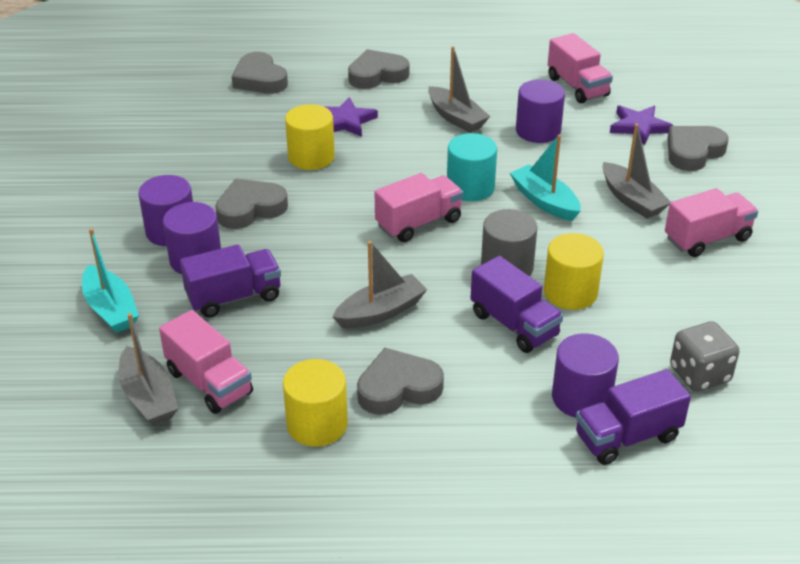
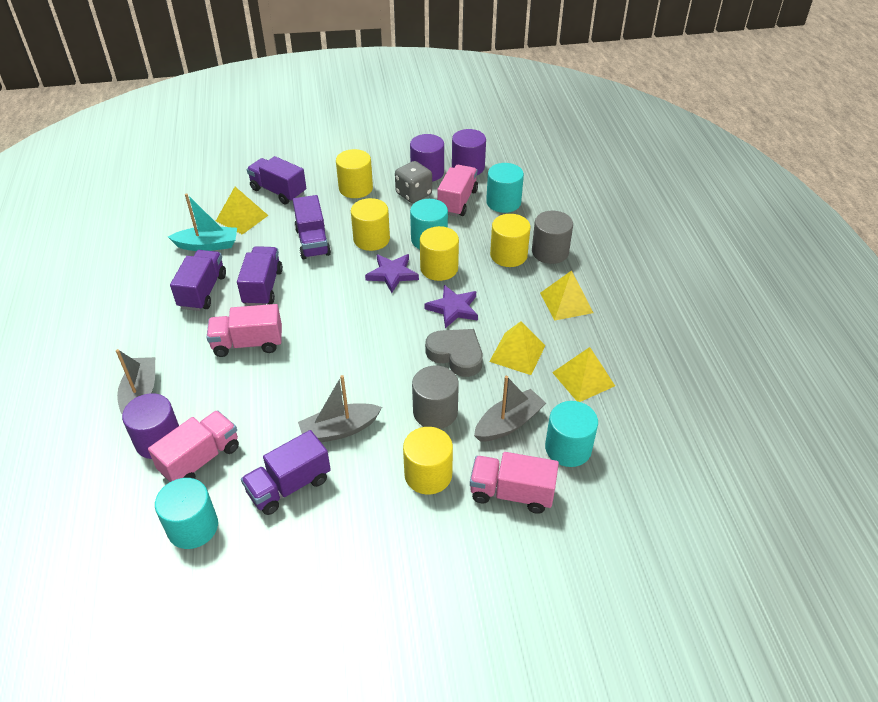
grey boat: 4 -> 3
grey cylinder: 1 -> 2
grey heart: 5 -> 1
purple cylinder: 4 -> 3
purple truck: 3 -> 5
turquoise boat: 2 -> 1
turquoise cylinder: 1 -> 4
yellow cylinder: 3 -> 5
yellow pyramid: 0 -> 4

